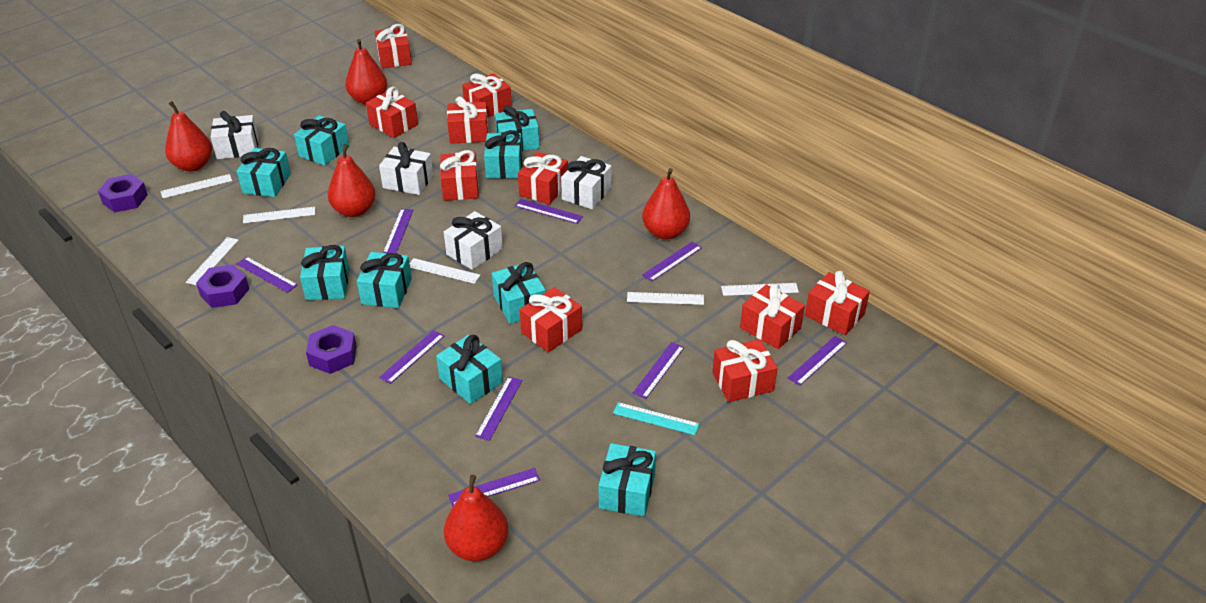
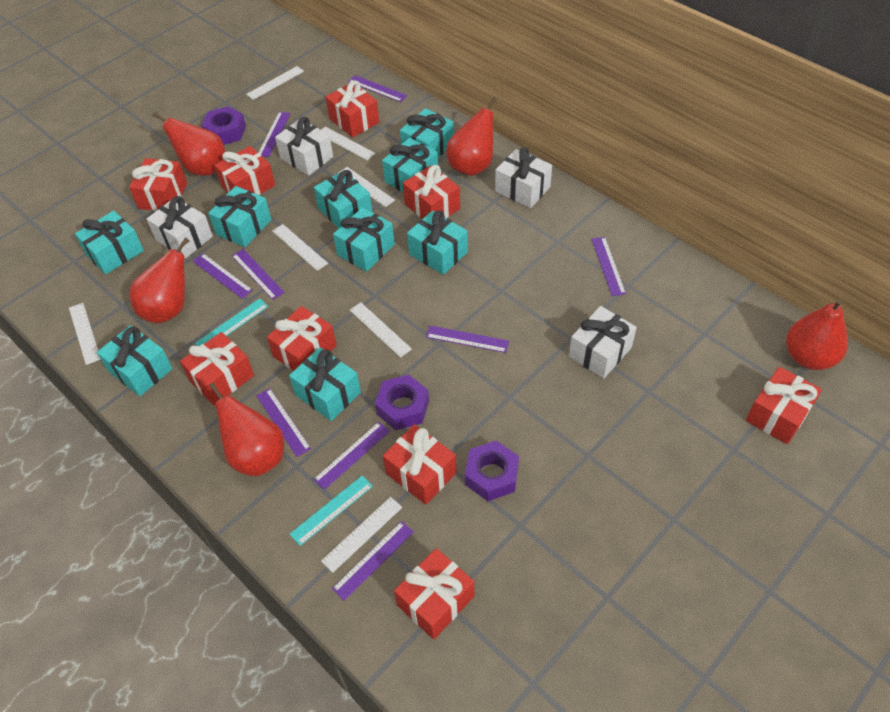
red gift: 10 -> 9
turquoise ruler: 1 -> 2
white ruler: 6 -> 7

